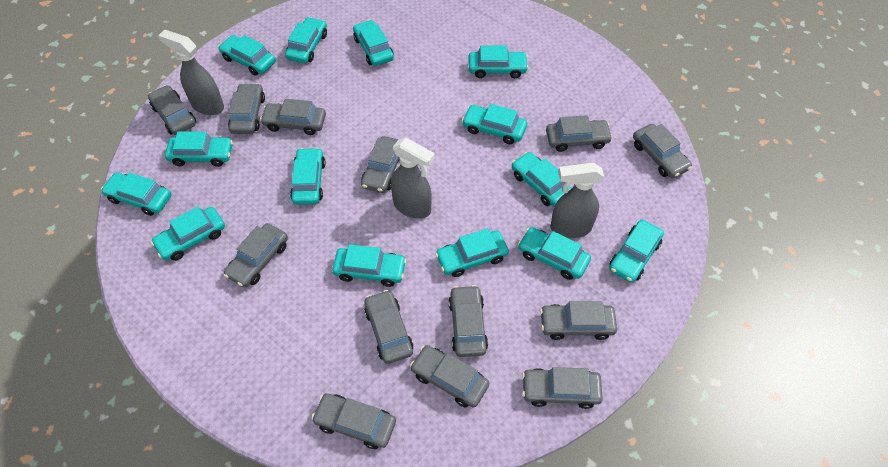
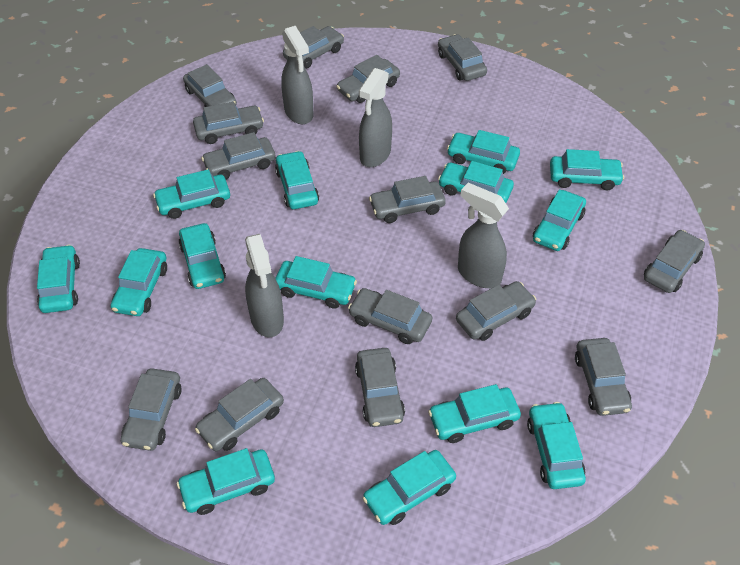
grey car: 13 -> 14
grey spray bottle: 3 -> 4

